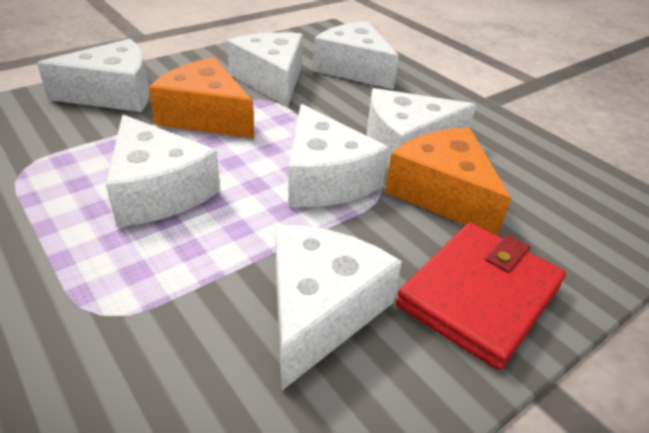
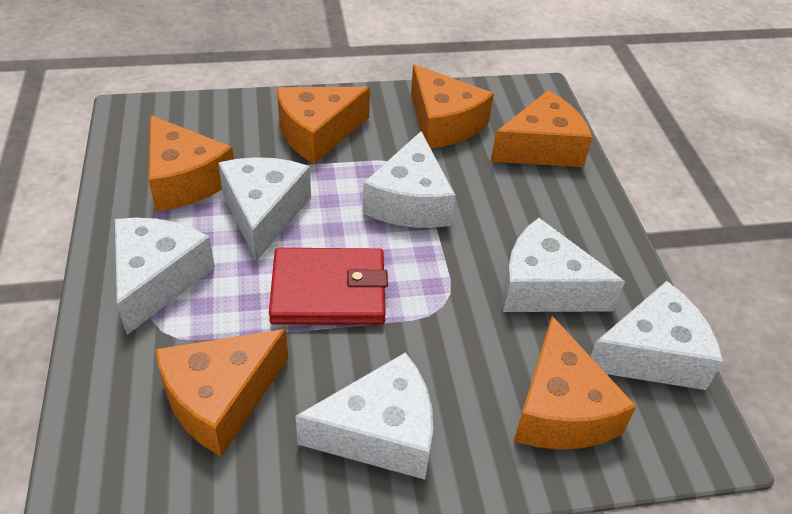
orange cheese: 2 -> 6
white cheese: 7 -> 6

